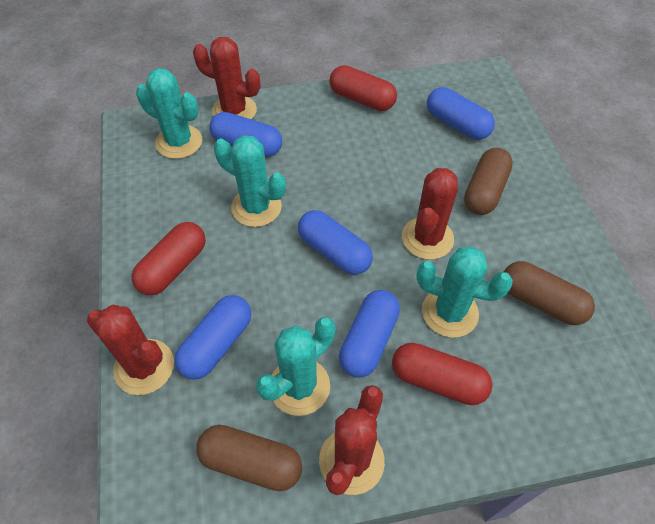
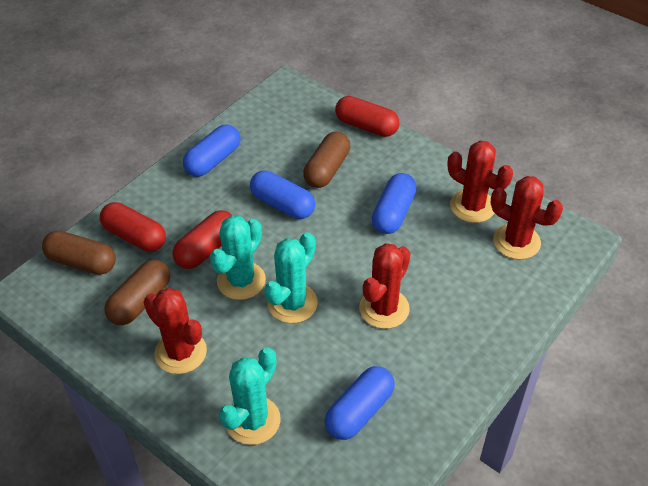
blue capsule: 5 -> 4
turquoise cactus: 4 -> 3

